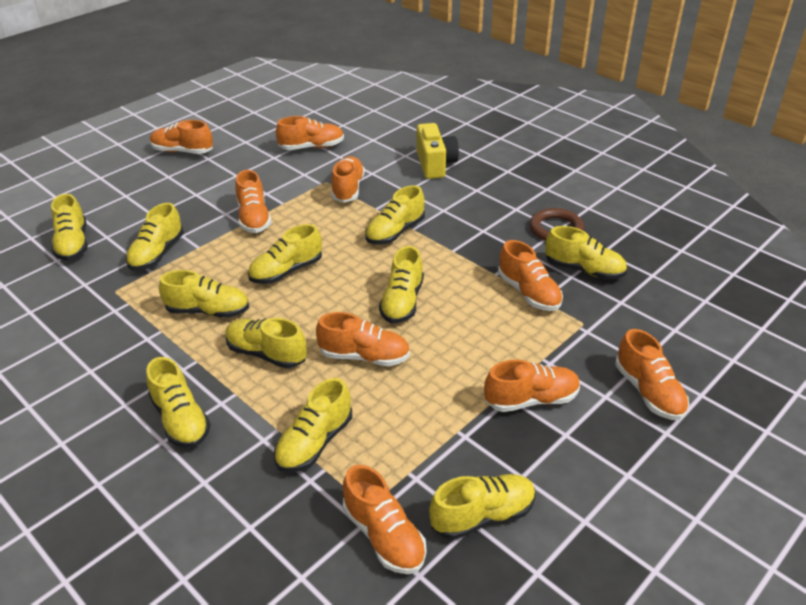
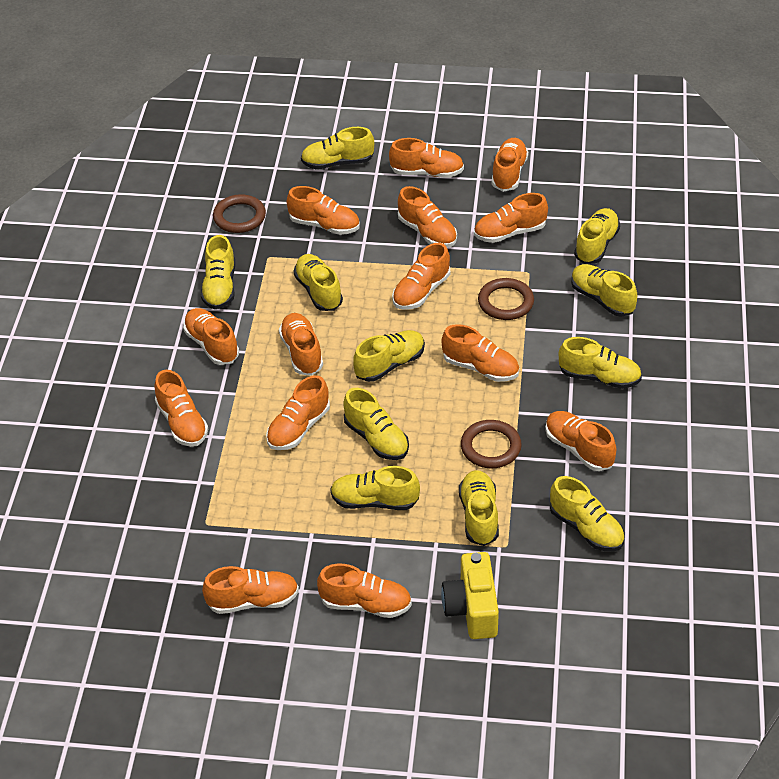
brown ring: 1 -> 3
orange shoe: 9 -> 14

